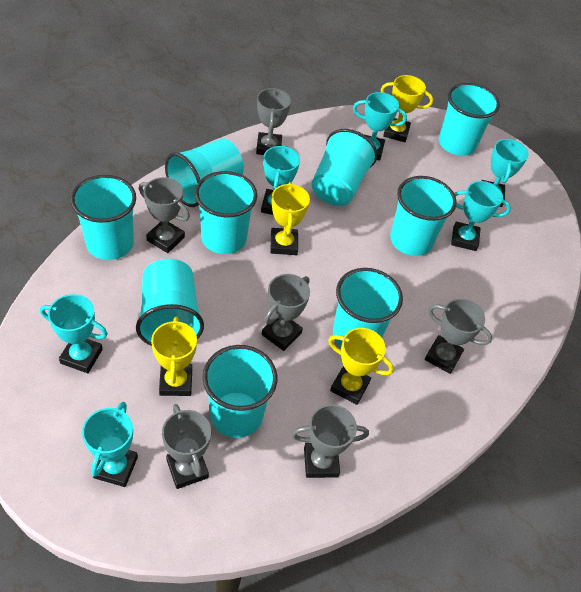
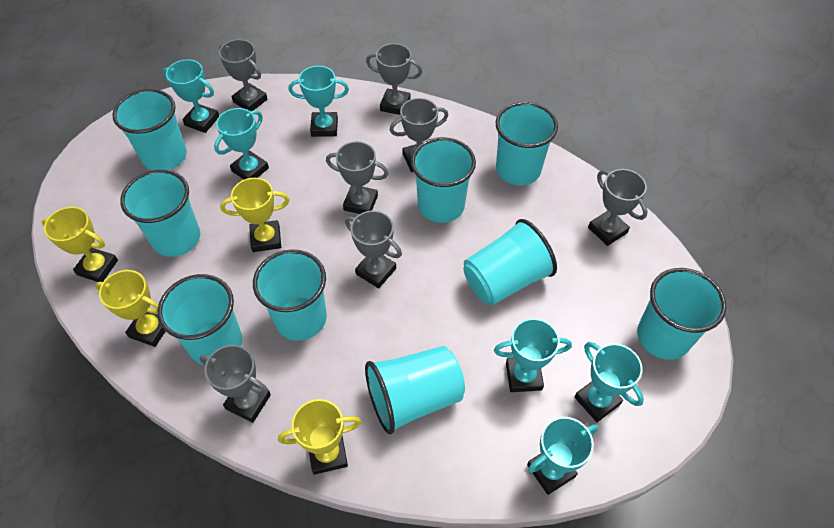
grey trophy: 6 -> 7

